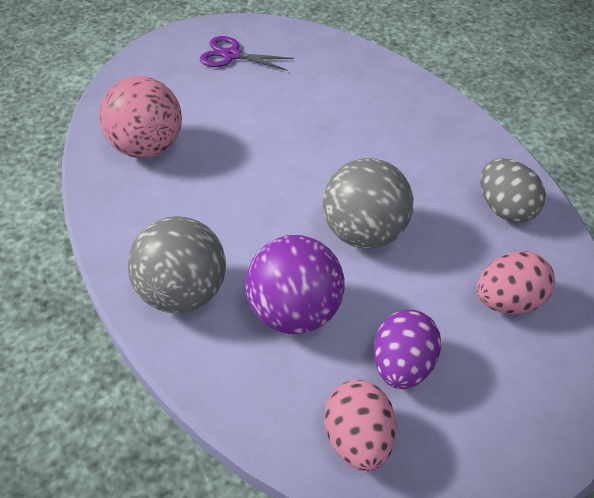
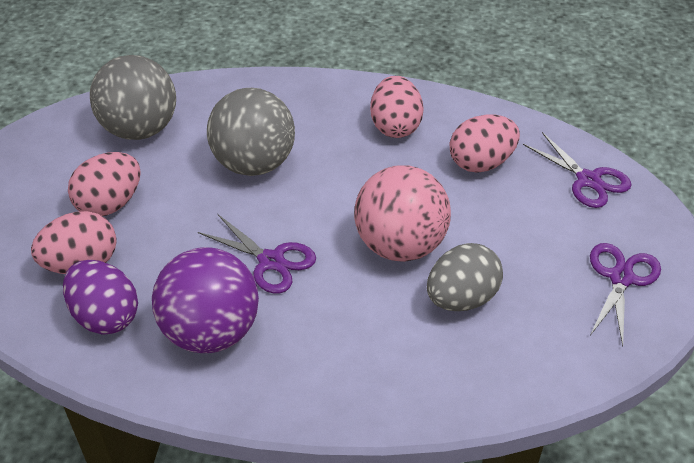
pink egg: 2 -> 4
purple scissors: 1 -> 3

